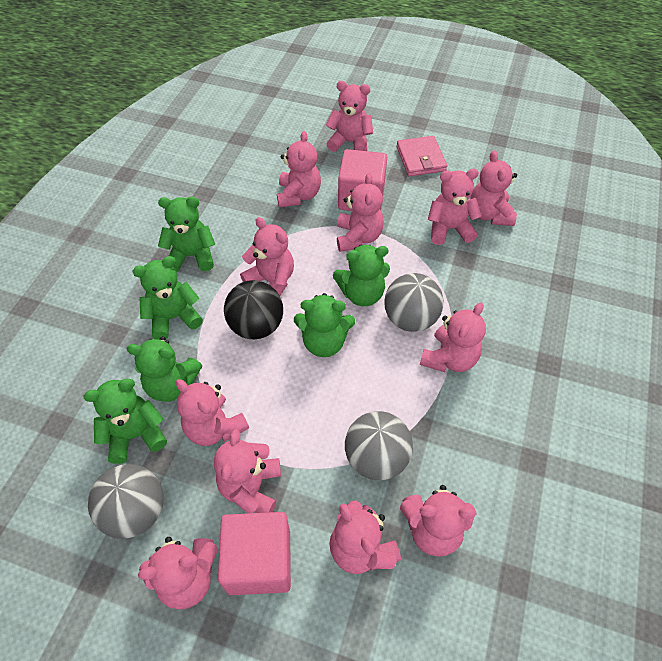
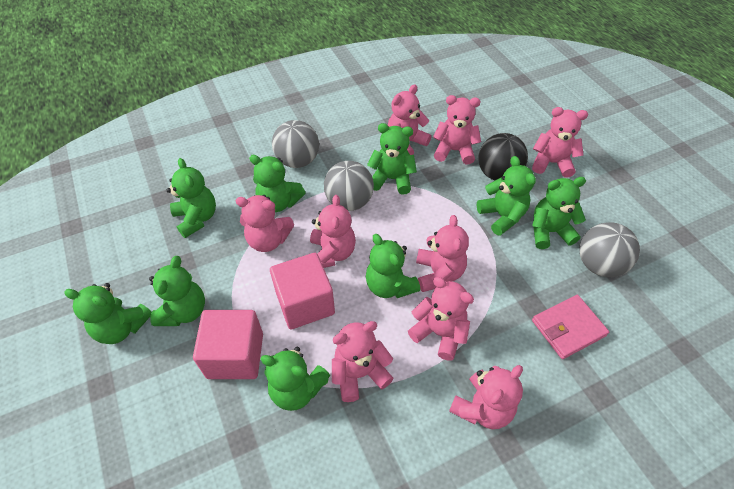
green teddy bear: 6 -> 9
pink teddy bear: 12 -> 9

